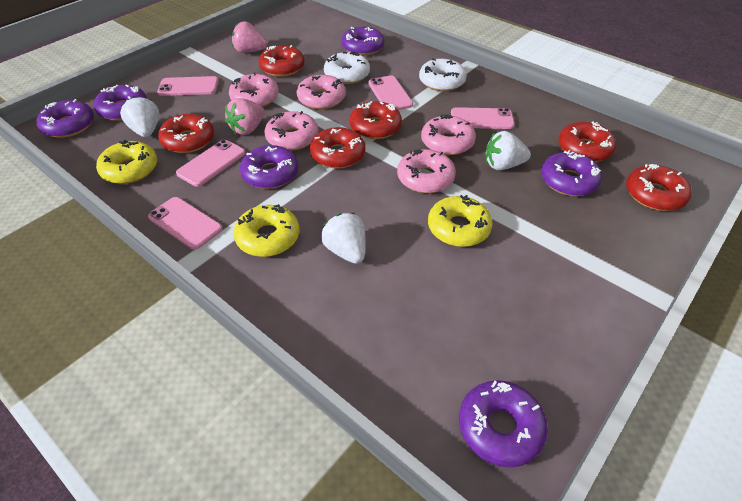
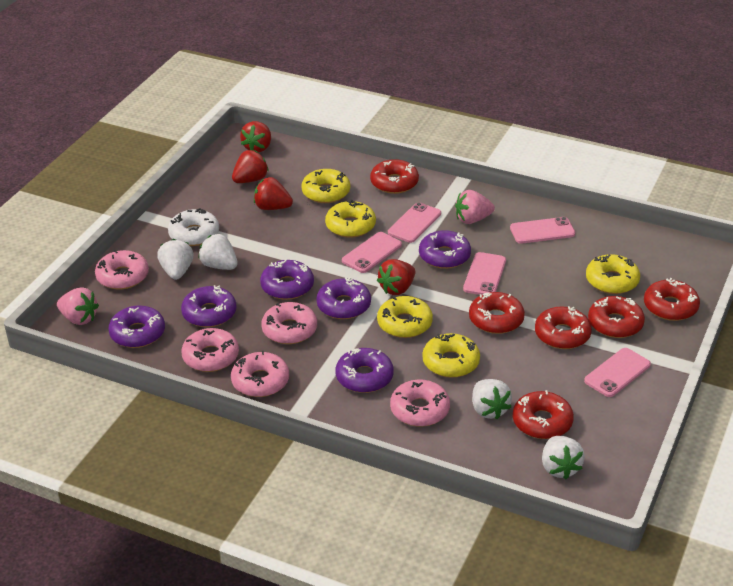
red strawberry: 0 -> 4
white donut: 2 -> 1
white strawberry: 3 -> 4
yellow donut: 3 -> 5

